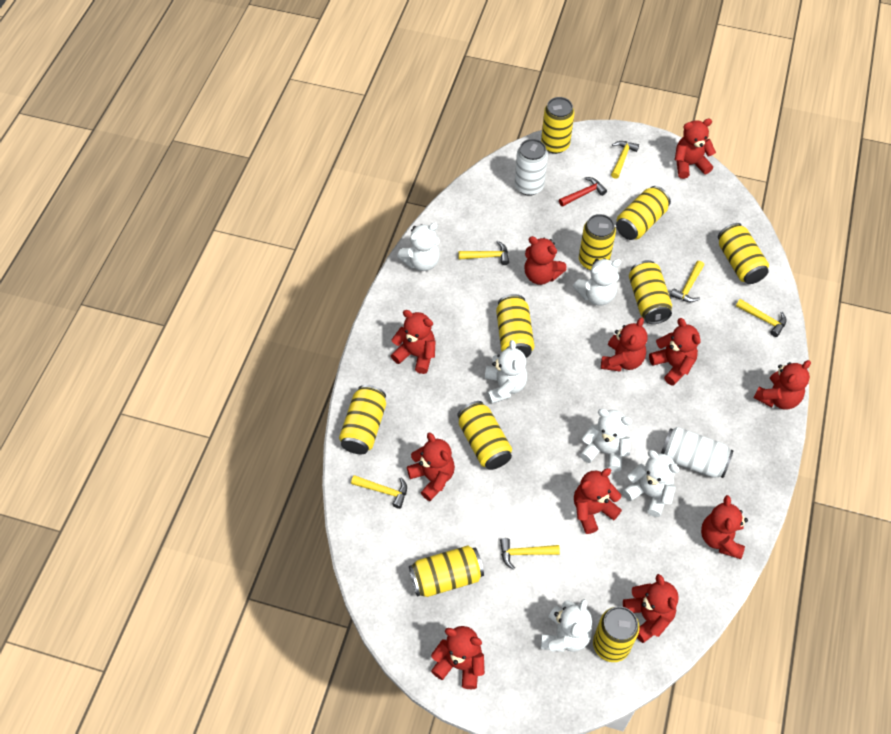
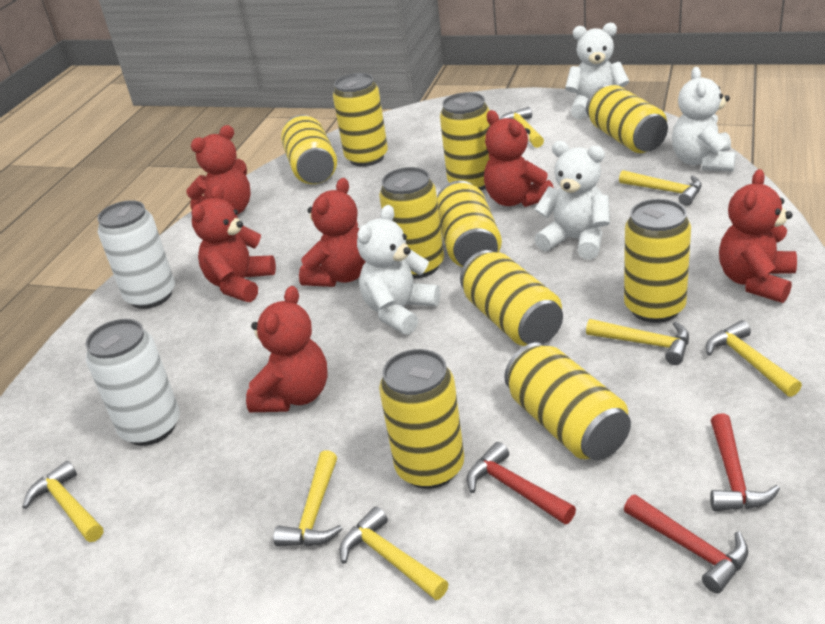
red hammer: 1 -> 3
red teddy bear: 11 -> 6
white teddy bear: 6 -> 4
yellow hammer: 6 -> 7

